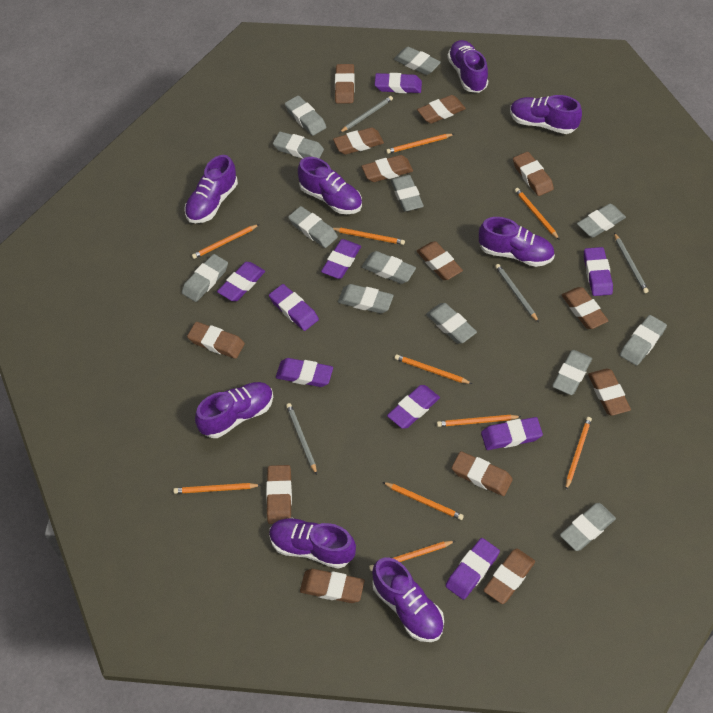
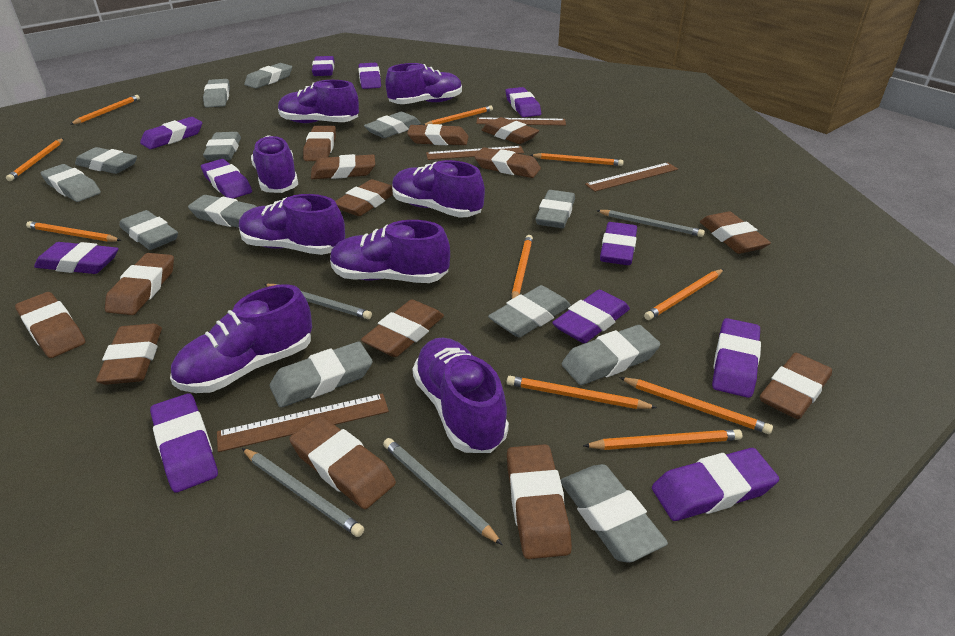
brown eraser: 13 -> 14
brown ruler: 0 -> 4
purple eraser: 9 -> 11

